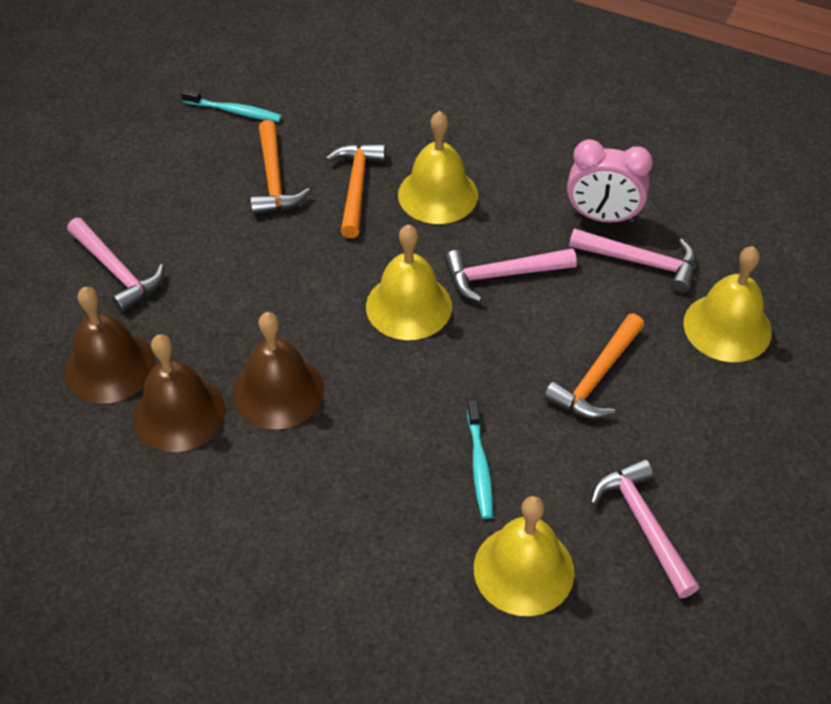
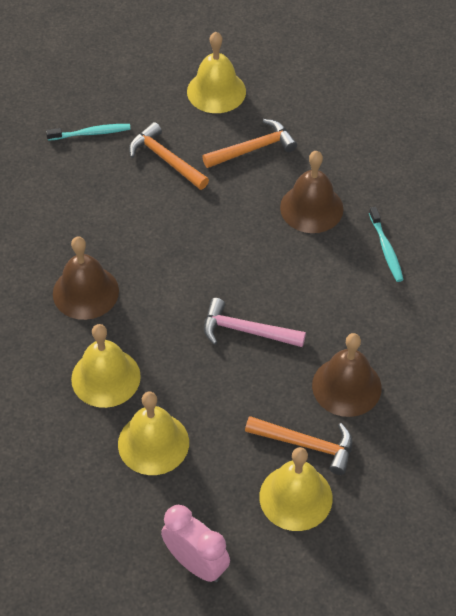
pink hammer: 4 -> 1

